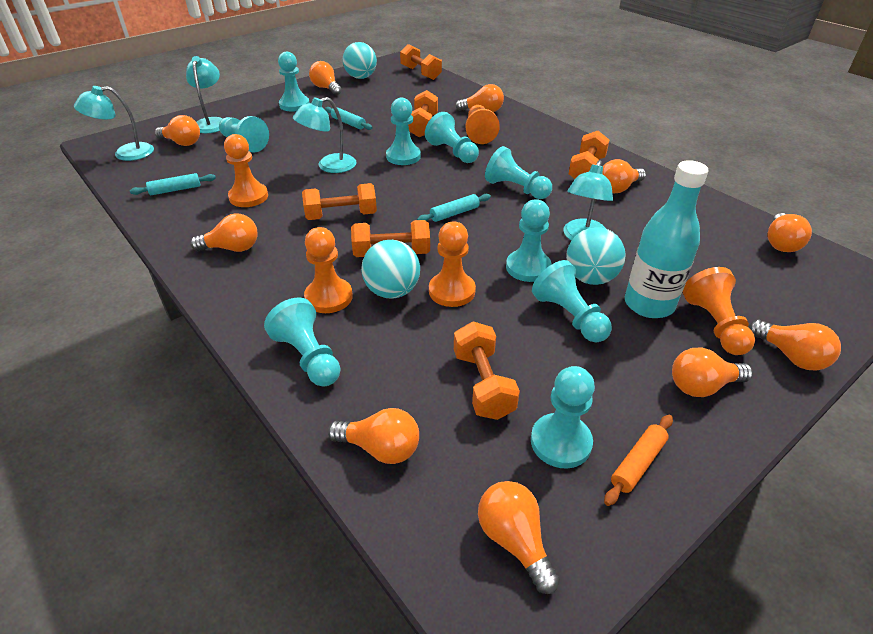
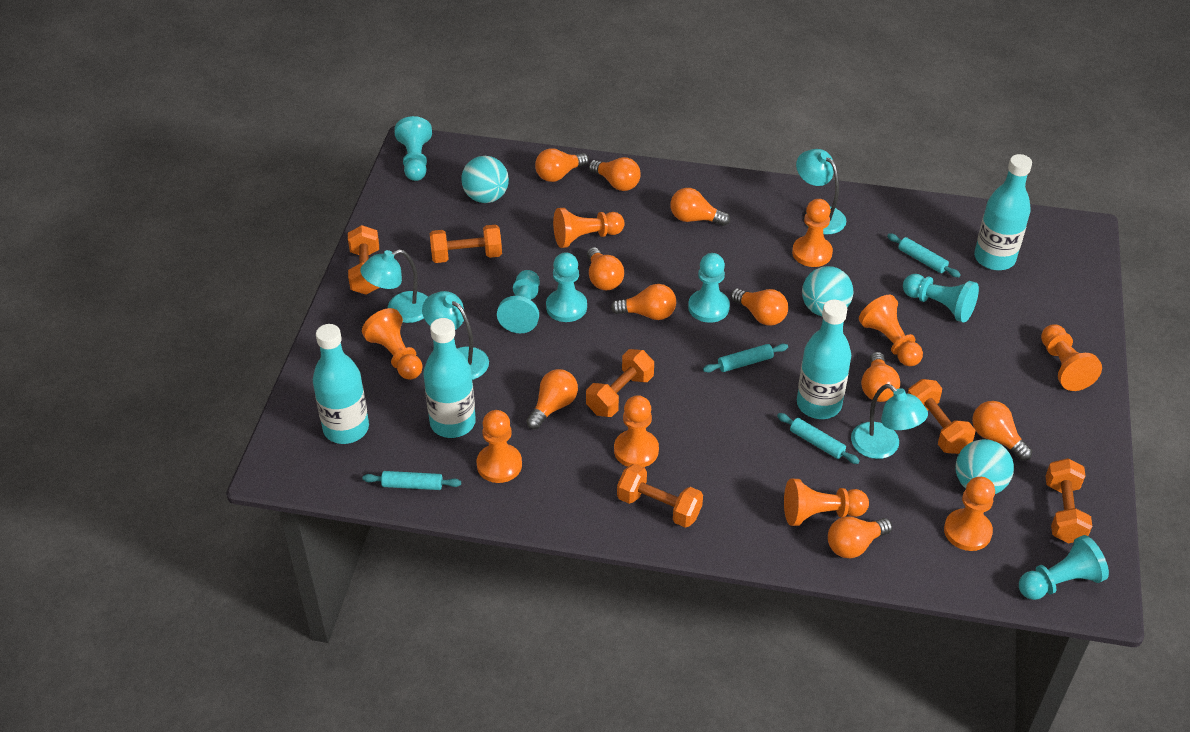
orange pawn: 5 -> 9
orange rolling pin: 1 -> 0
turquoise bottle: 1 -> 4
turquoise pawn: 9 -> 6
turquoise rolling pin: 3 -> 4

